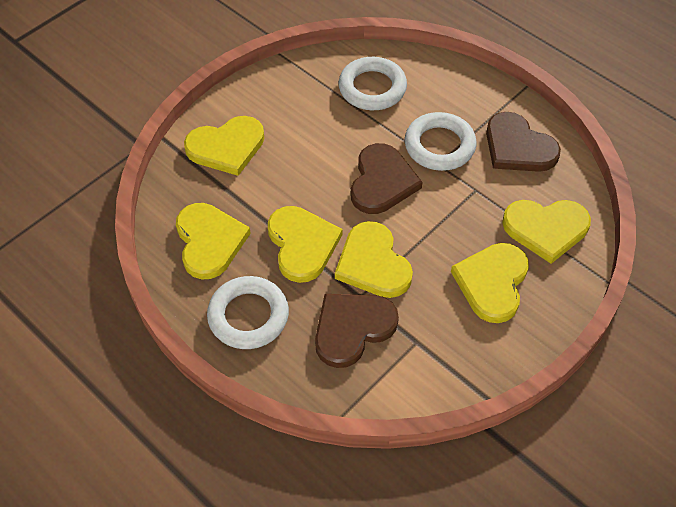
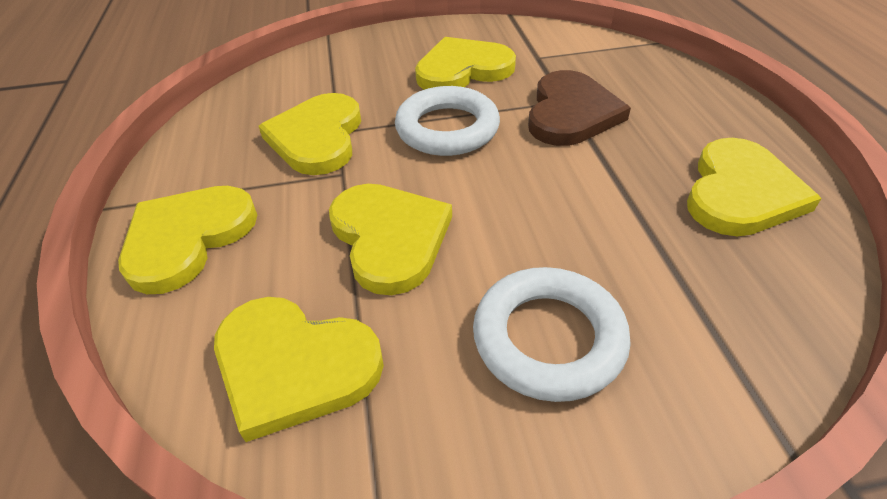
brown heart: 3 -> 1
white ring: 3 -> 2

